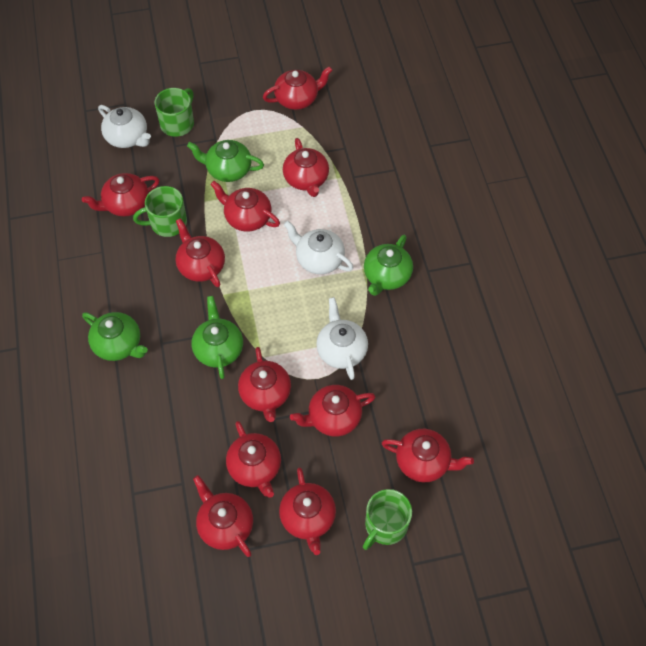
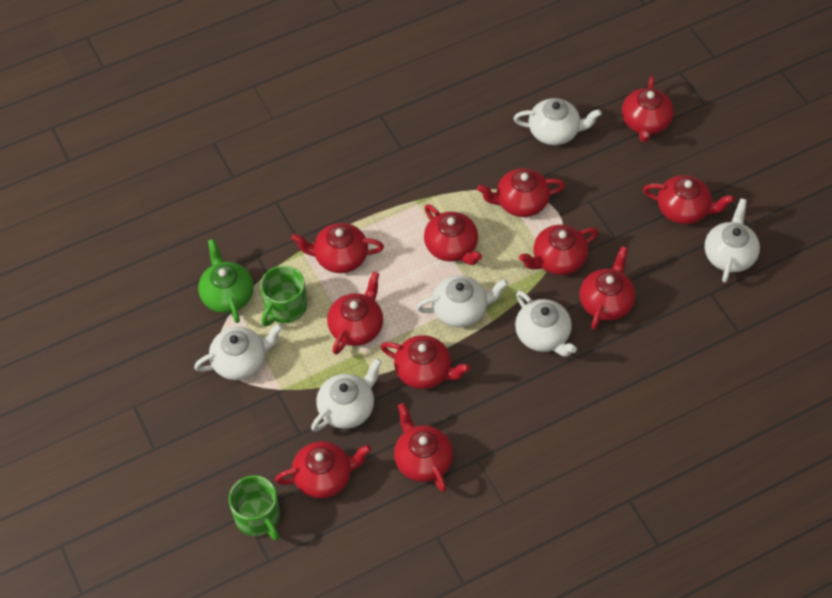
green mug: 3 -> 2
green teapot: 4 -> 1
white teapot: 3 -> 6

